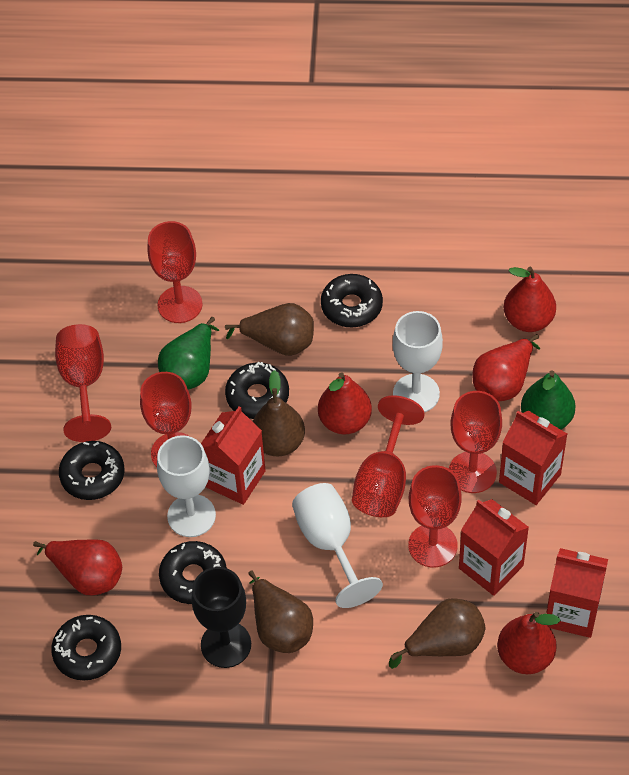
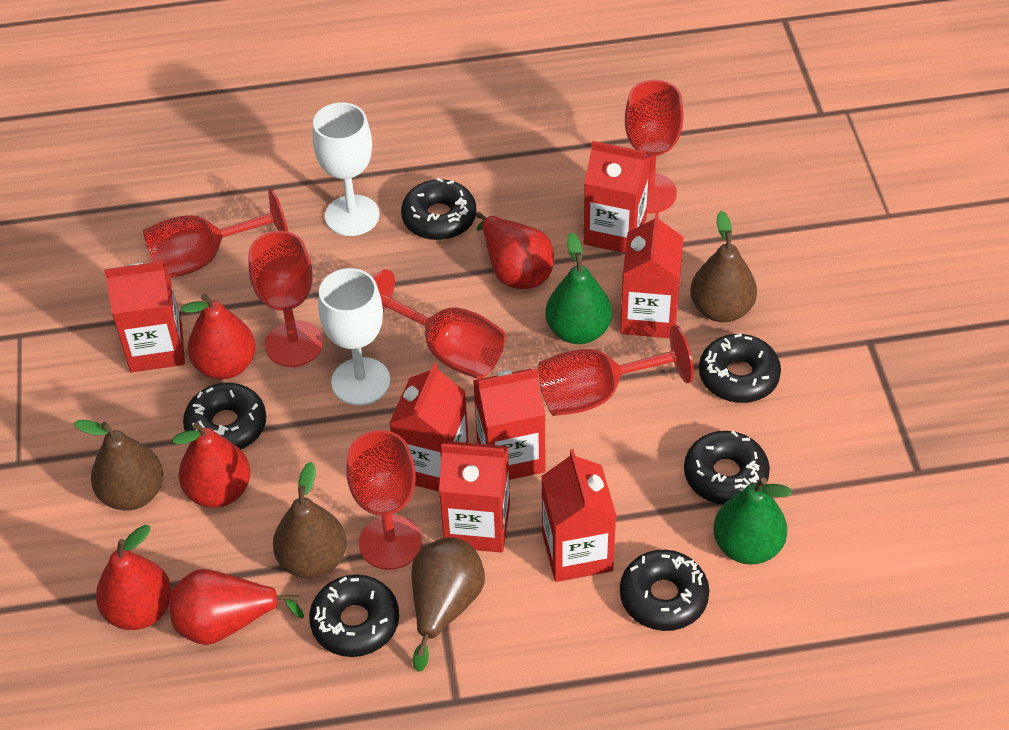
black donut: 5 -> 6
black goblet: 1 -> 0
red carton: 4 -> 7
white goblet: 3 -> 2

